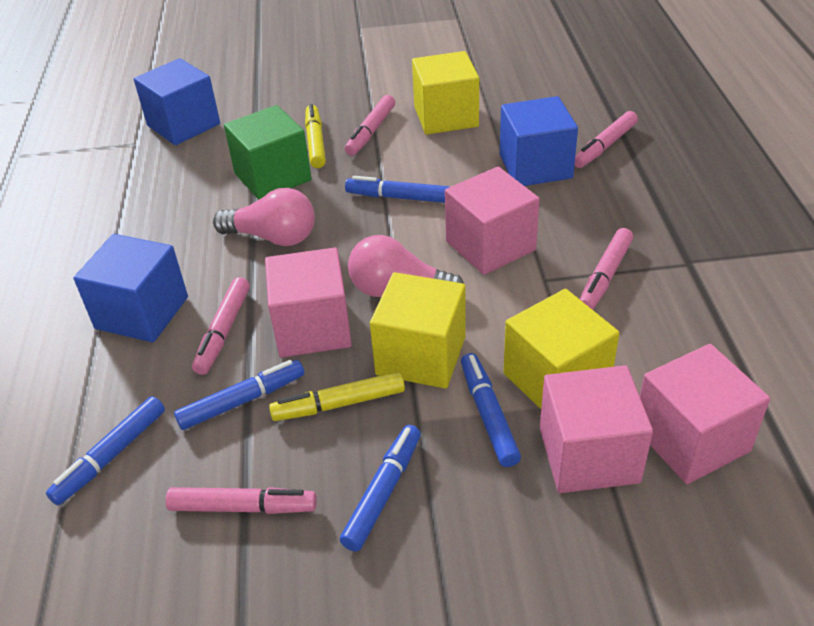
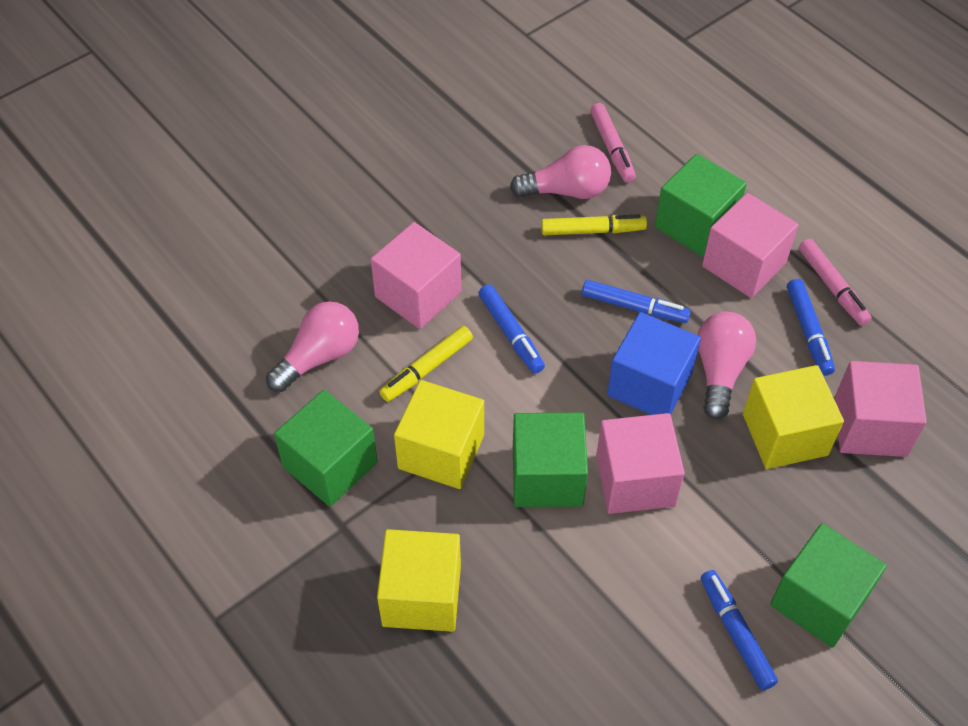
blue cube: 3 -> 1
blue marker: 5 -> 4
green cube: 1 -> 4
pink light bulb: 2 -> 3
pink marker: 5 -> 2

